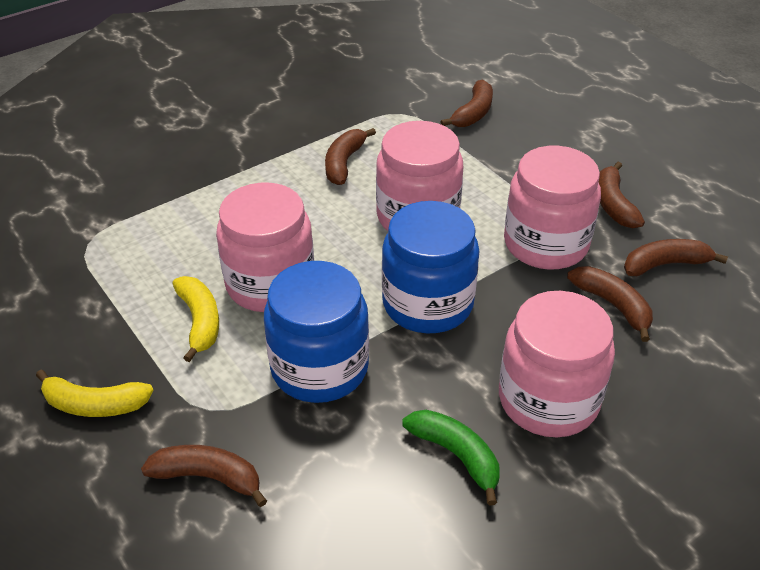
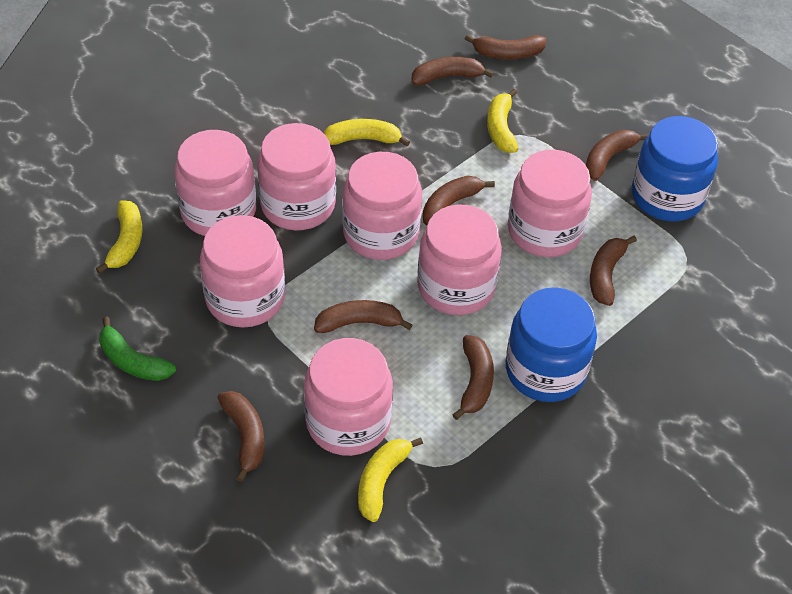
brown banana: 6 -> 8
pink jar: 4 -> 7
yellow banana: 2 -> 4

